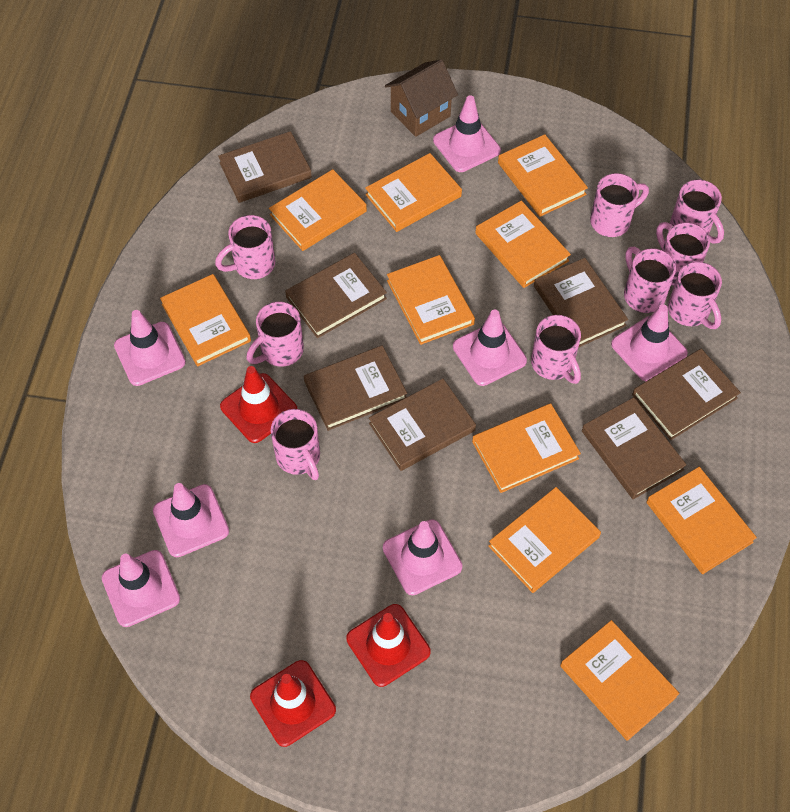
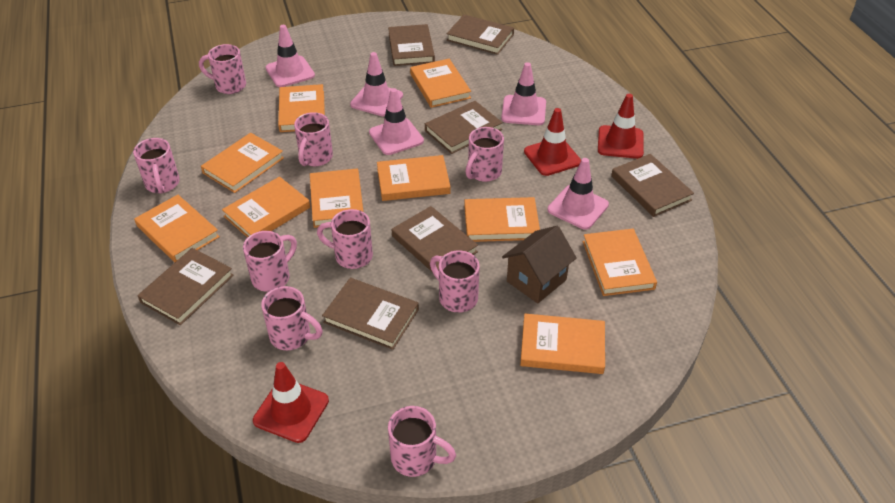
pink traffic cone: 7 -> 5

